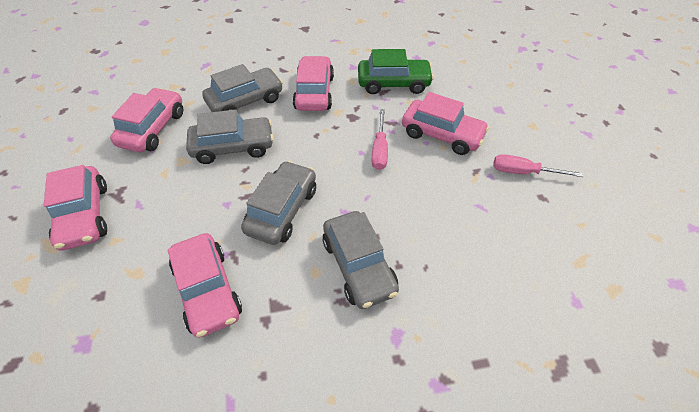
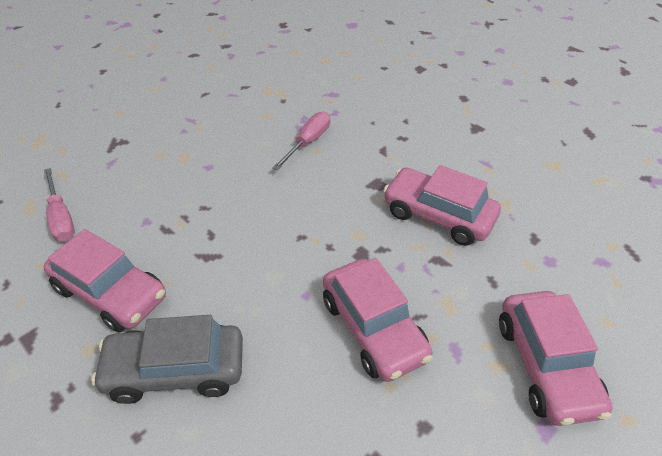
green car: 1 -> 0
grey car: 4 -> 1
pink car: 5 -> 4

